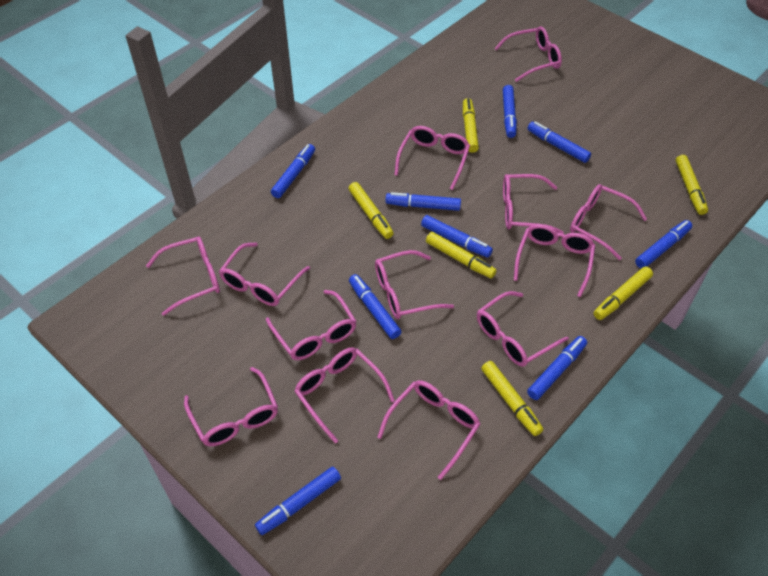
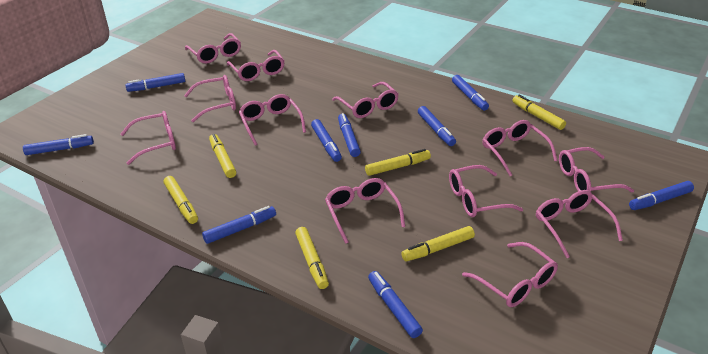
pink glasses: 13 -> 12

